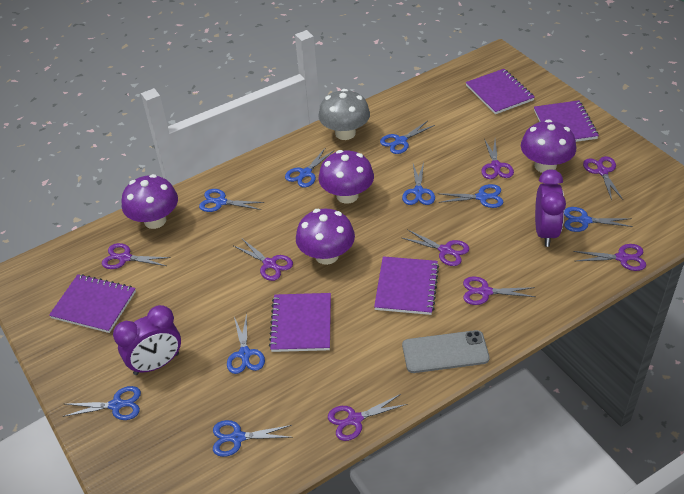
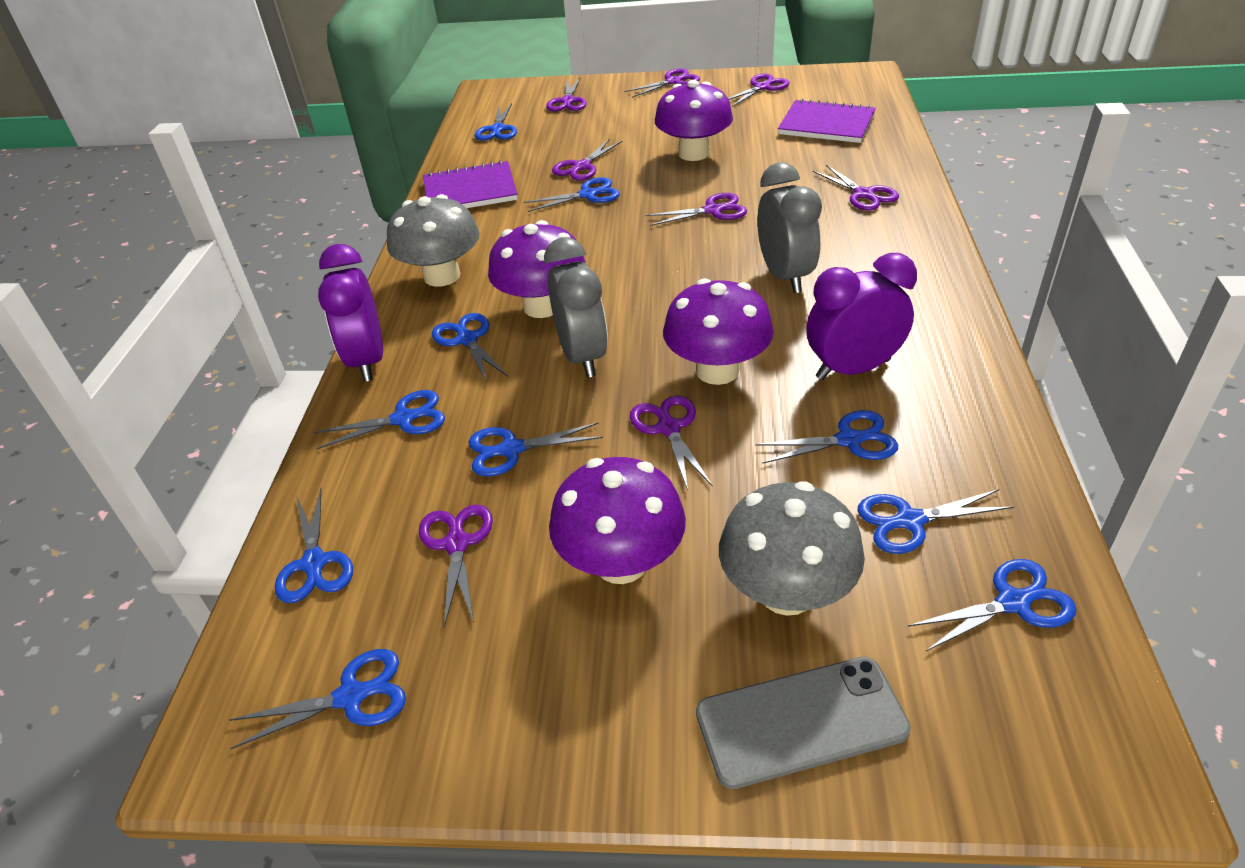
blue scissors: 9 -> 10
grey clock: 0 -> 2
grey mushroom: 1 -> 2
purple notebook: 5 -> 2

